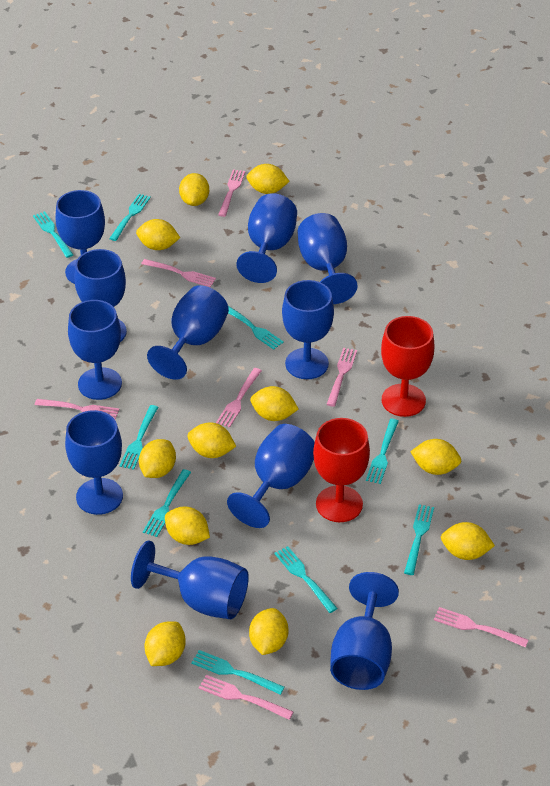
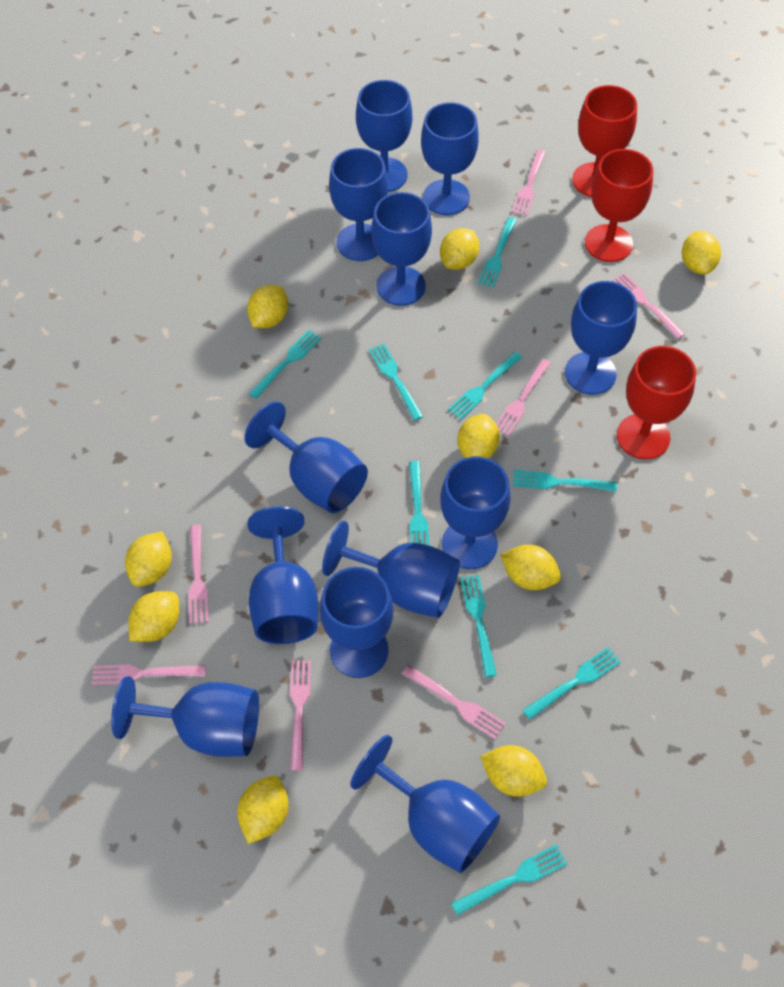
blue goblet: 11 -> 12
red goblet: 2 -> 3
yellow lemon: 11 -> 9

